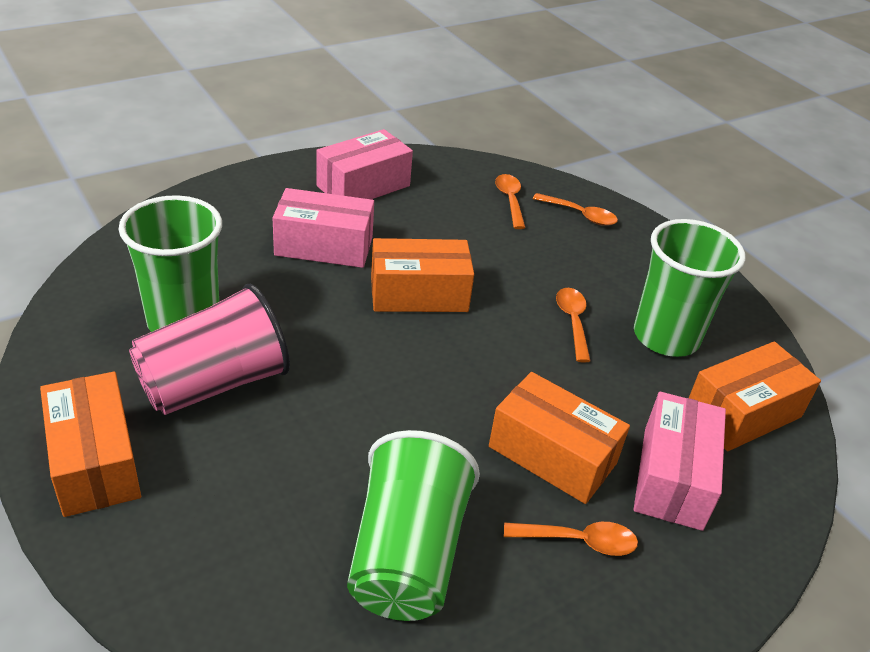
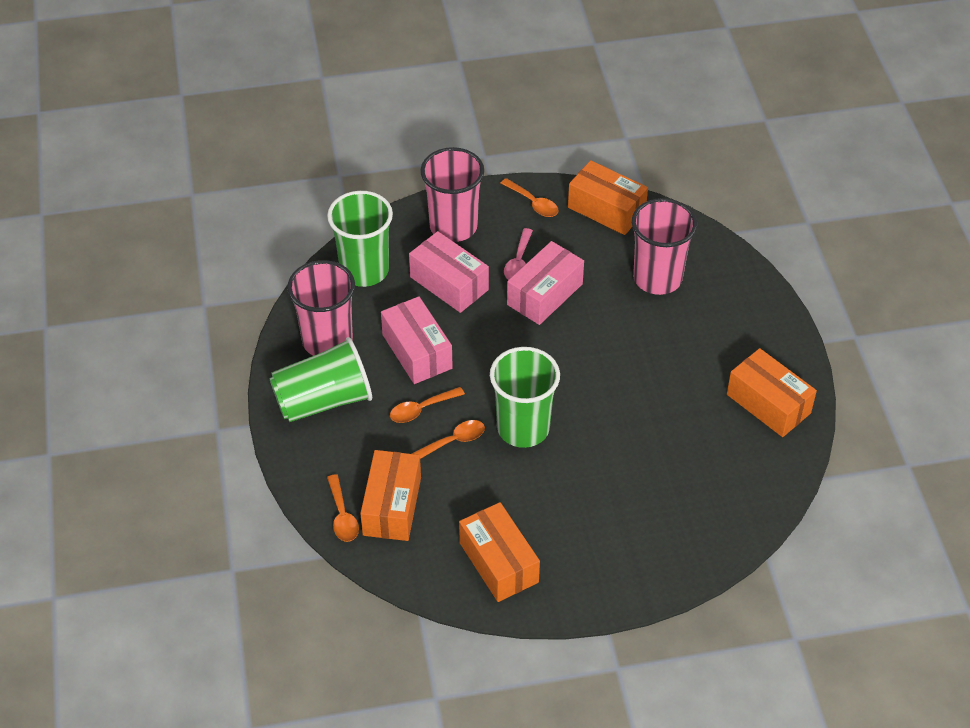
pink cup: 1 -> 3
pink spoon: 0 -> 1

